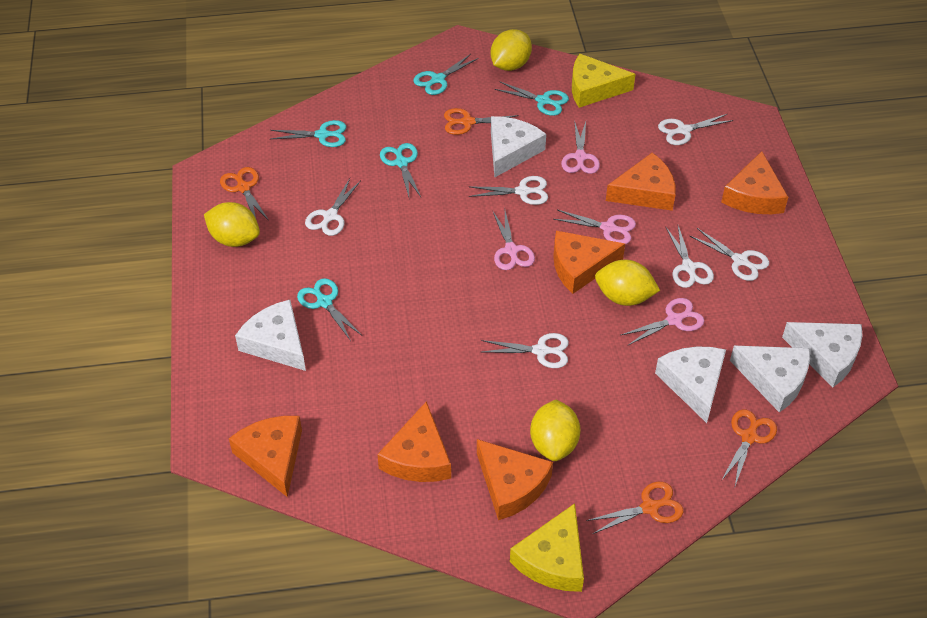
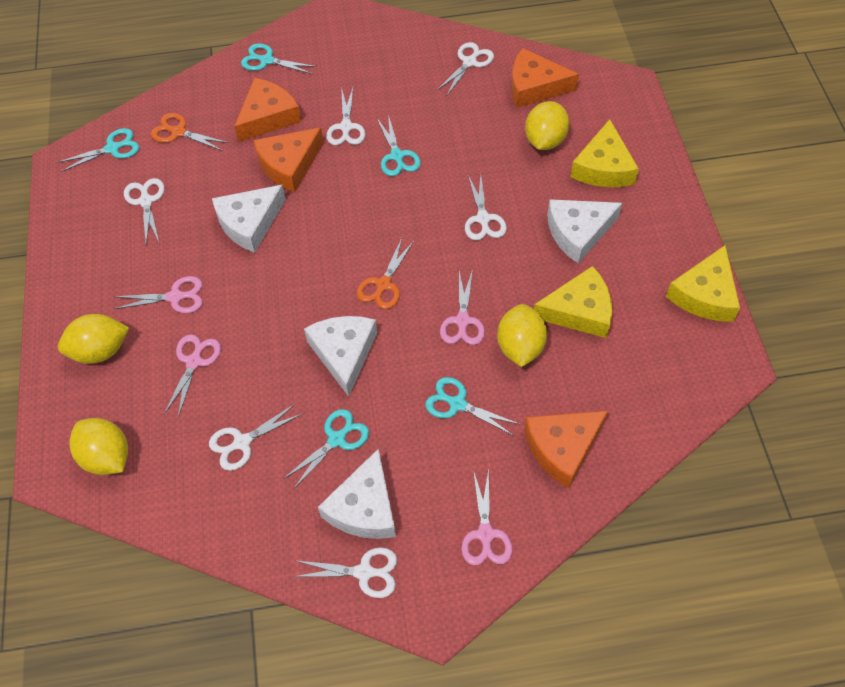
orange cheese: 6 -> 4
orange scissors: 4 -> 2
white cheese: 5 -> 4
yellow cheese: 2 -> 3

